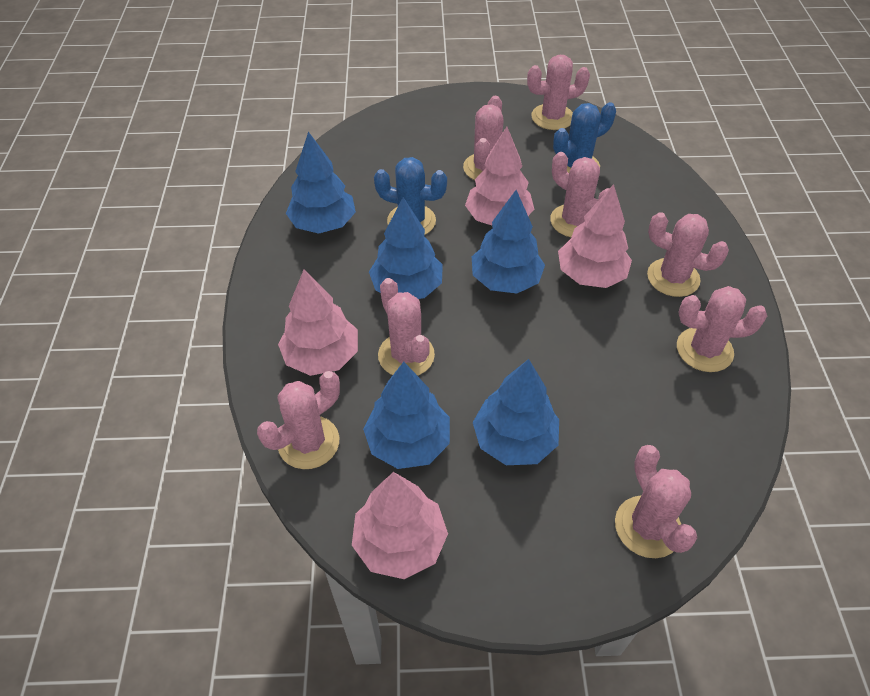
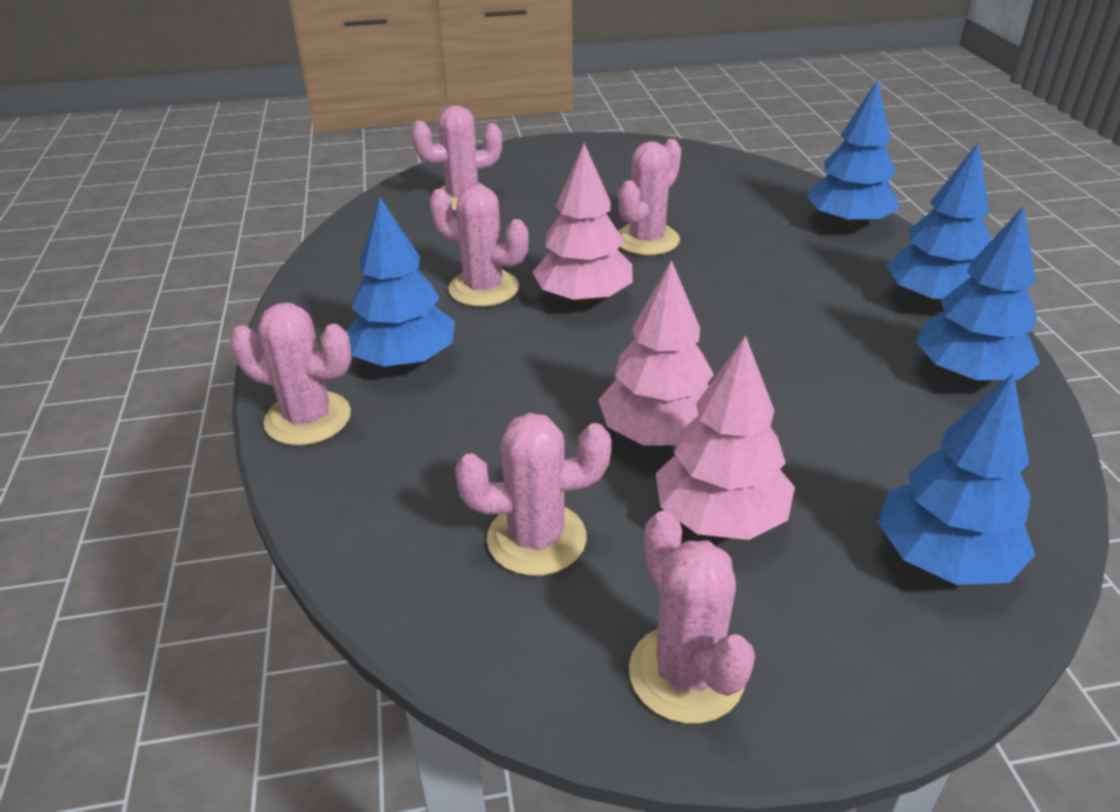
blue cactus: 2 -> 0
pink cactus: 8 -> 6
pink tree: 4 -> 3

